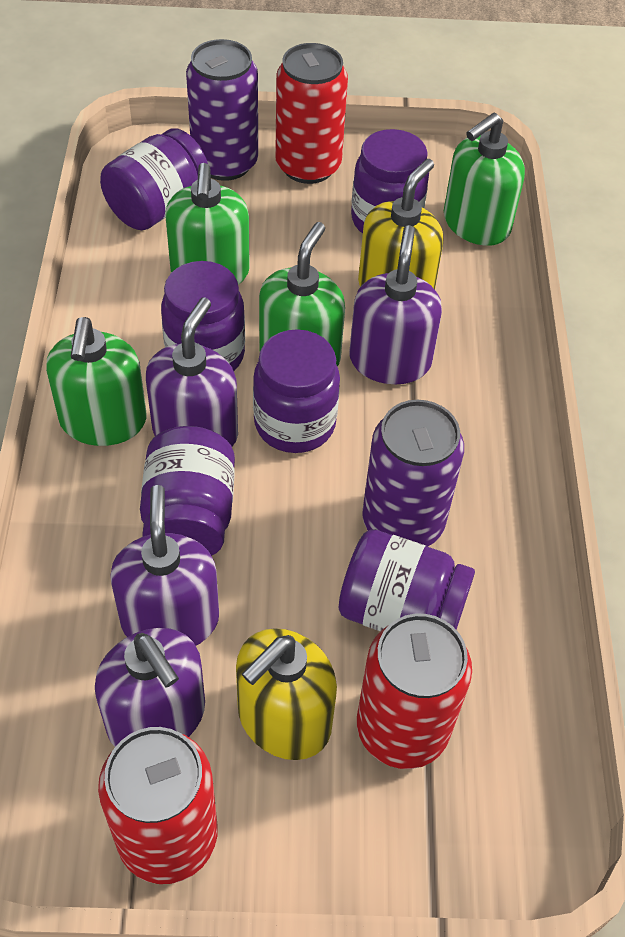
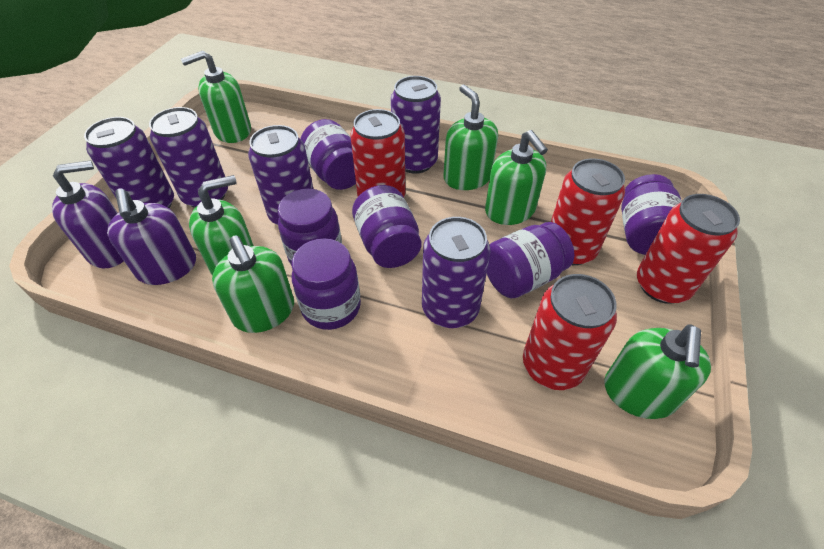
green soap dispenser: 4 -> 6
purple can: 2 -> 5
purple soap dispenser: 4 -> 2
red can: 3 -> 4
yellow soap dispenser: 2 -> 0

